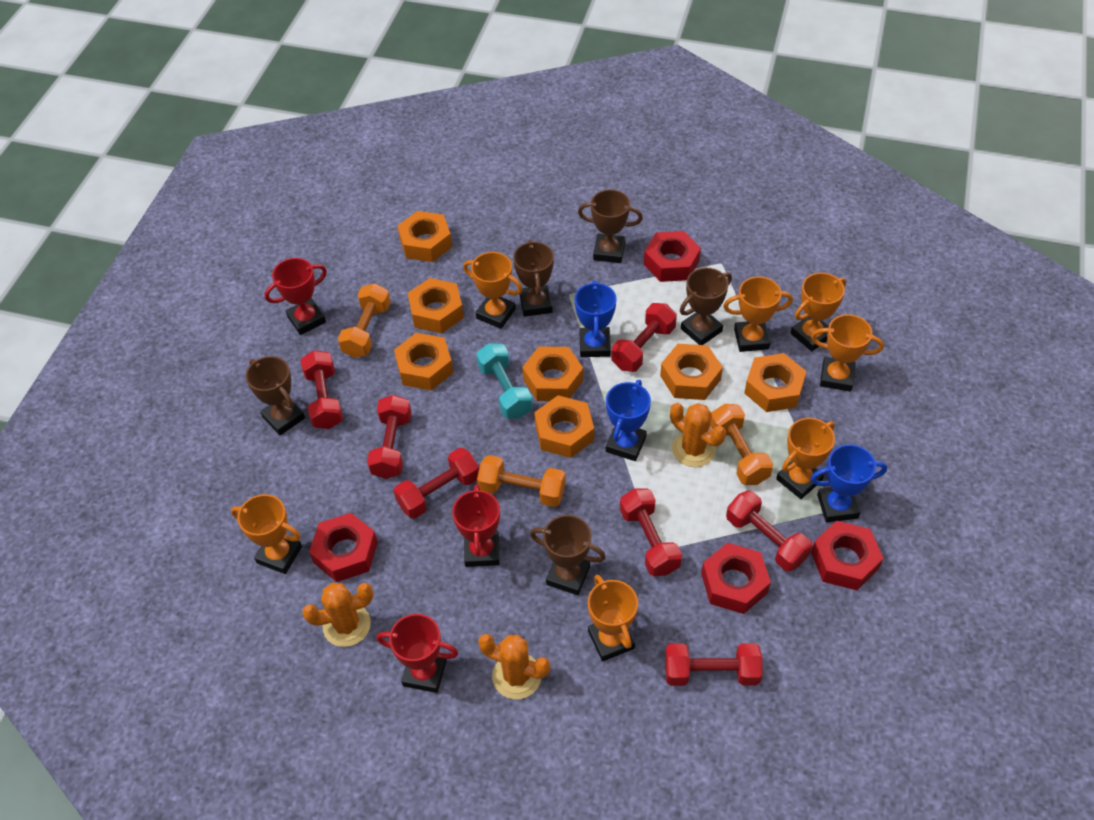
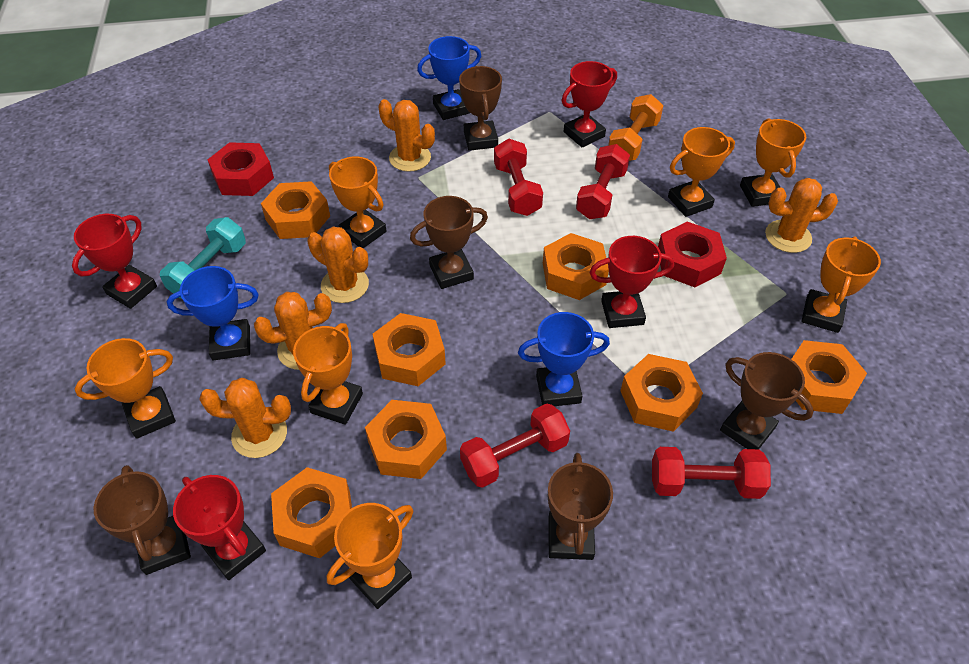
orange cactus: 3 -> 5
orange dumbbell: 3 -> 1
red dumbbell: 7 -> 4
red nut: 4 -> 2
red trophy: 3 -> 4

